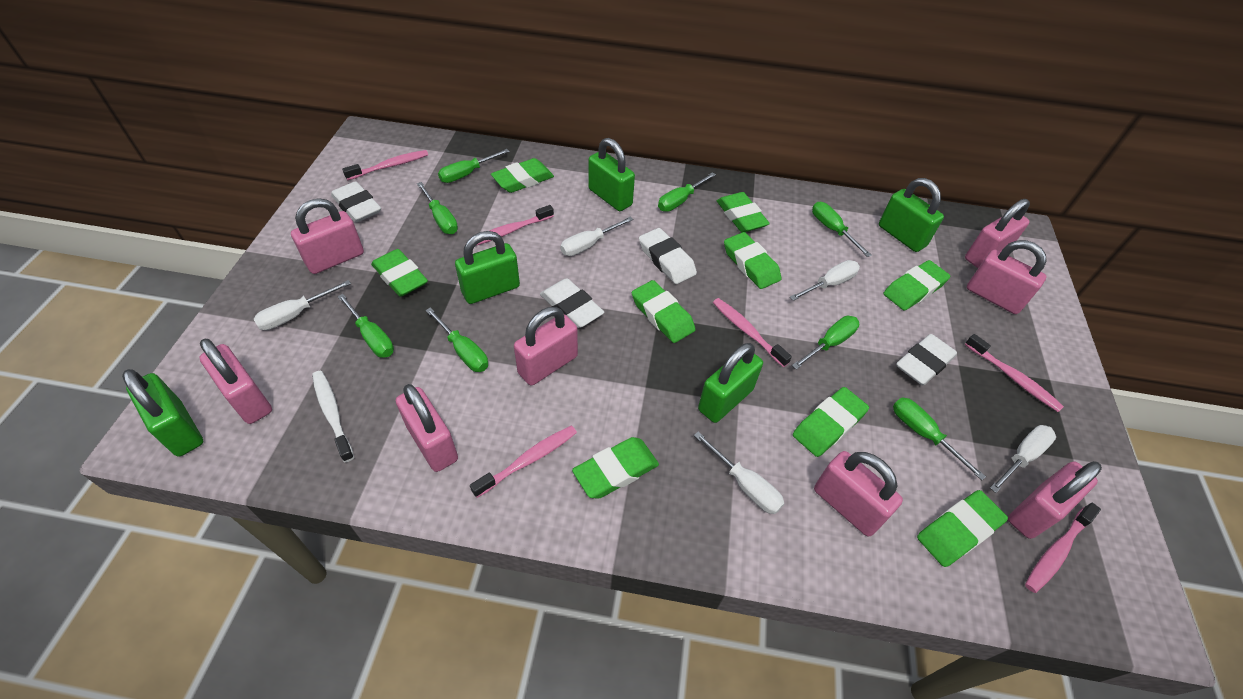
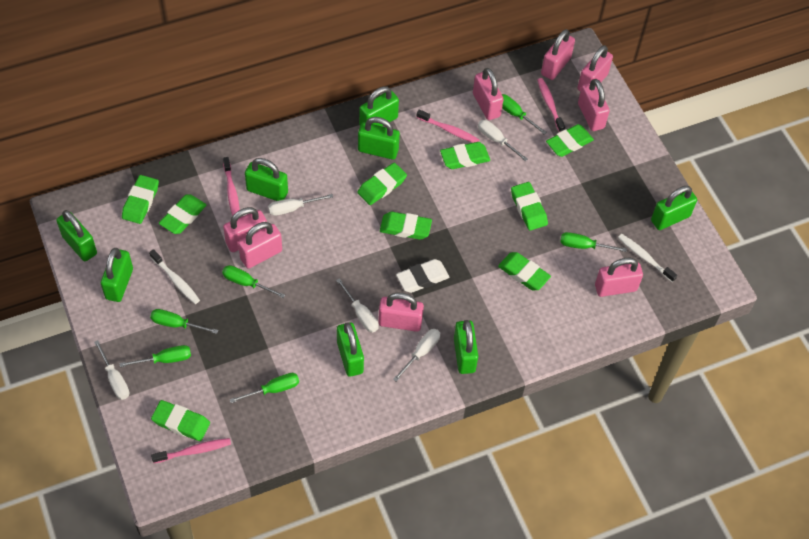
green padlock: 5 -> 8
green screwdriver: 8 -> 6
pink toothbrush: 6 -> 4
white eraser: 4 -> 1
white toothbrush: 1 -> 2

